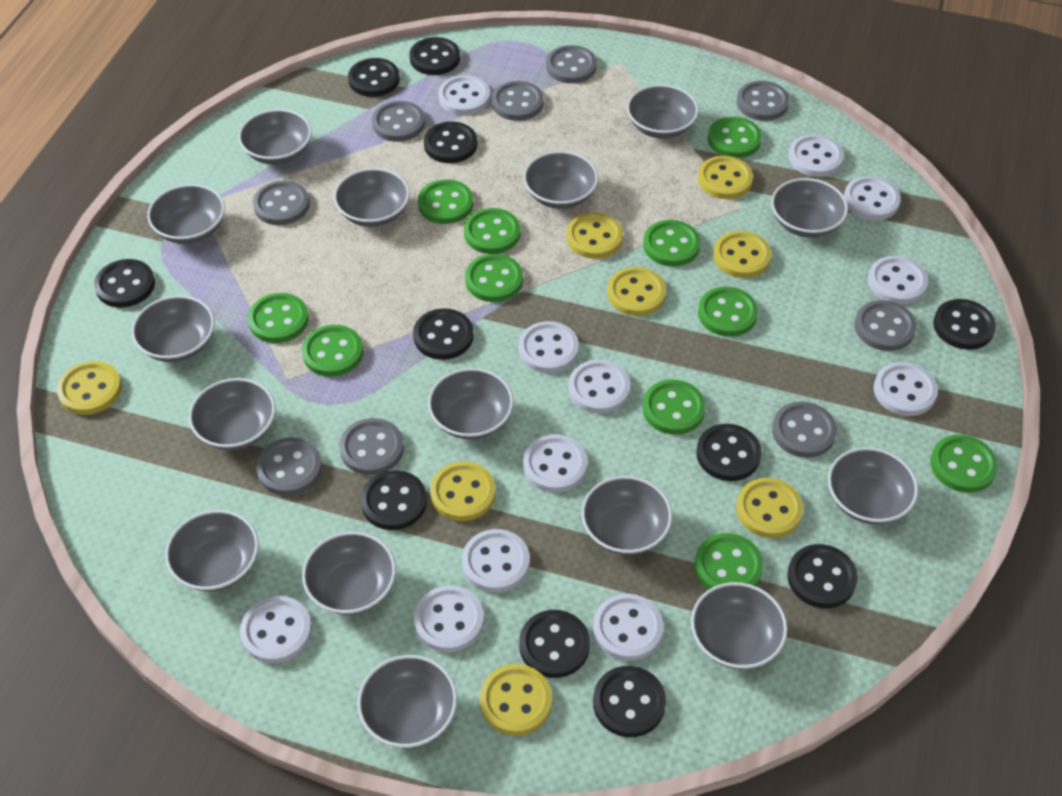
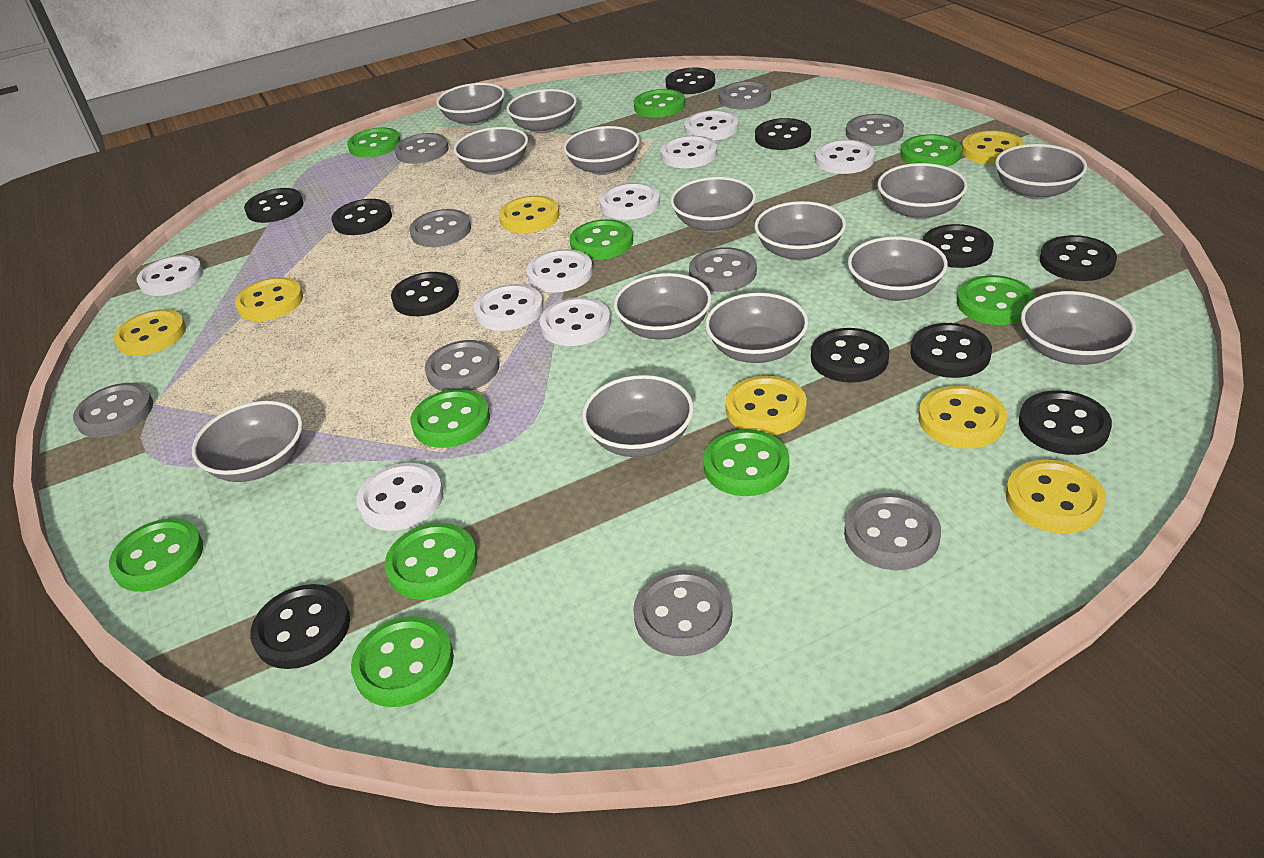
green button: 11 -> 10
grey bowl: 15 -> 14
white button: 12 -> 9
yellow button: 8 -> 7

